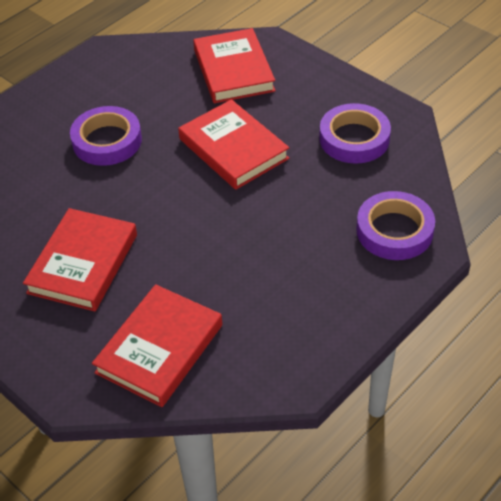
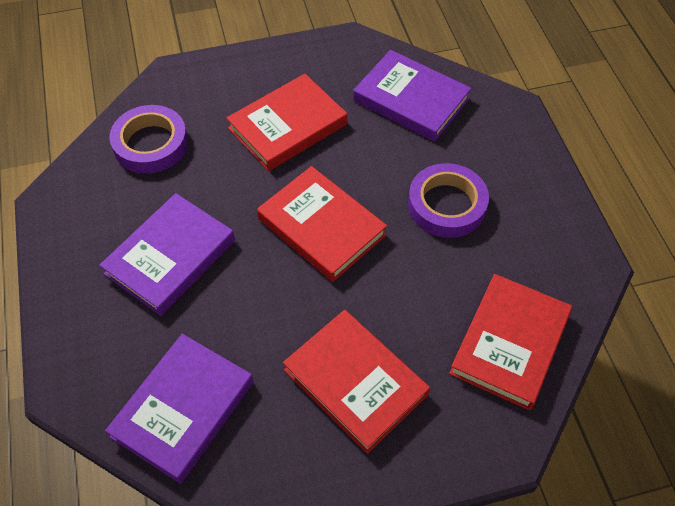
purple book: 0 -> 3
purple tape: 3 -> 2

